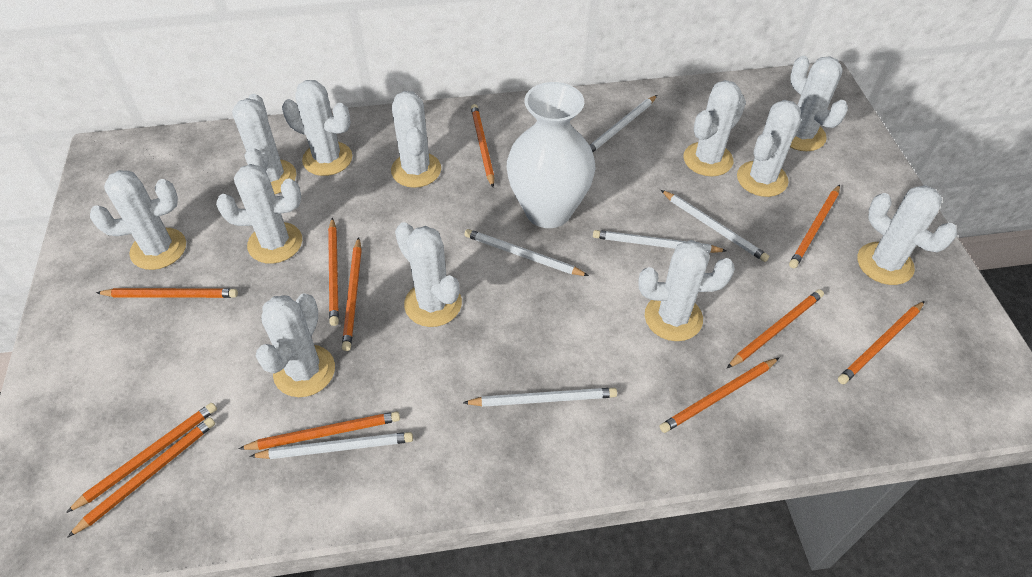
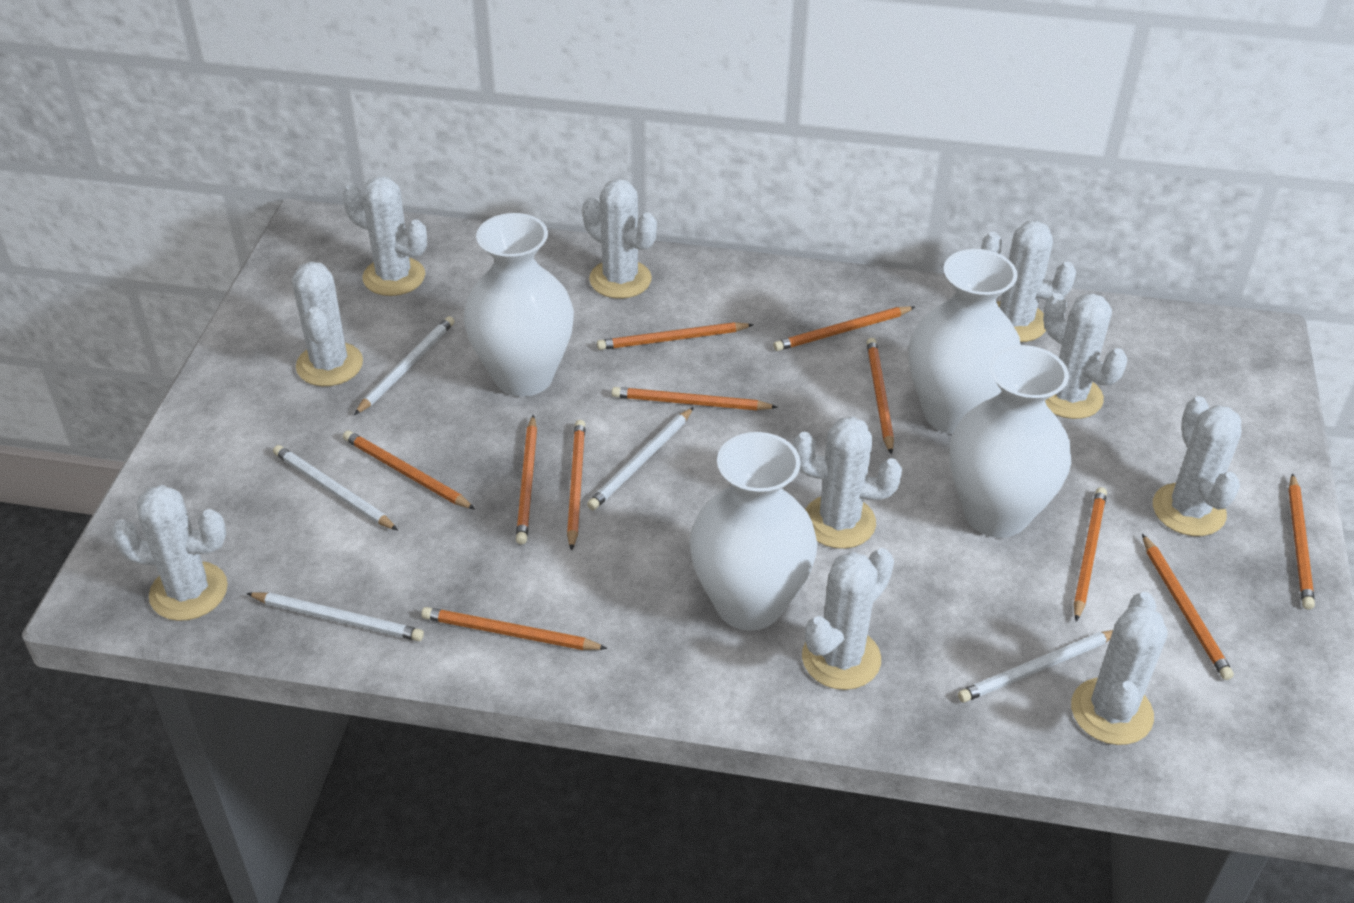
white cactus: 12 -> 10
white pencil: 6 -> 5
white vase: 1 -> 4

